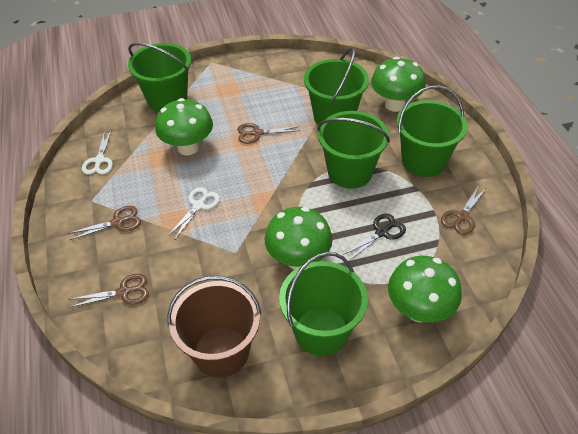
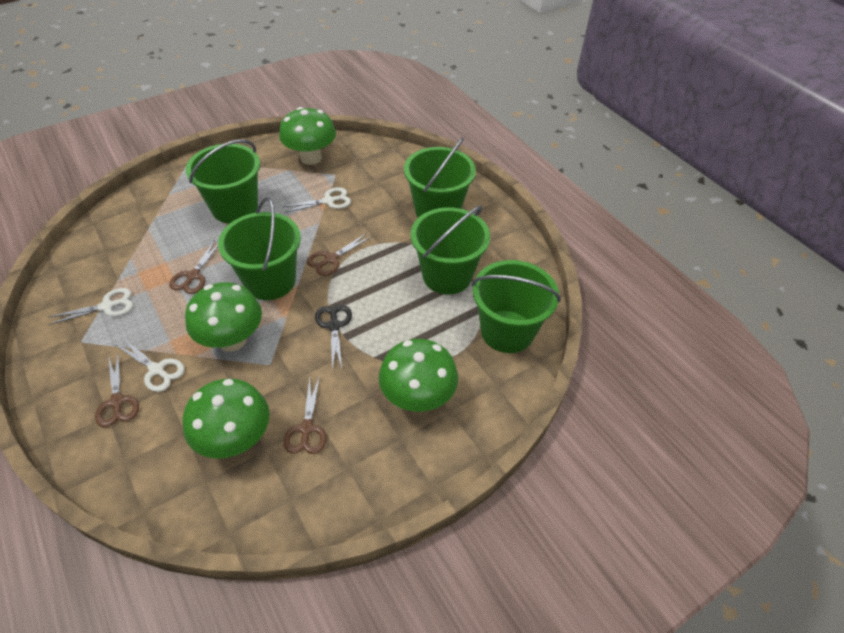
brown bucket: 1 -> 0
white scissors: 2 -> 3

